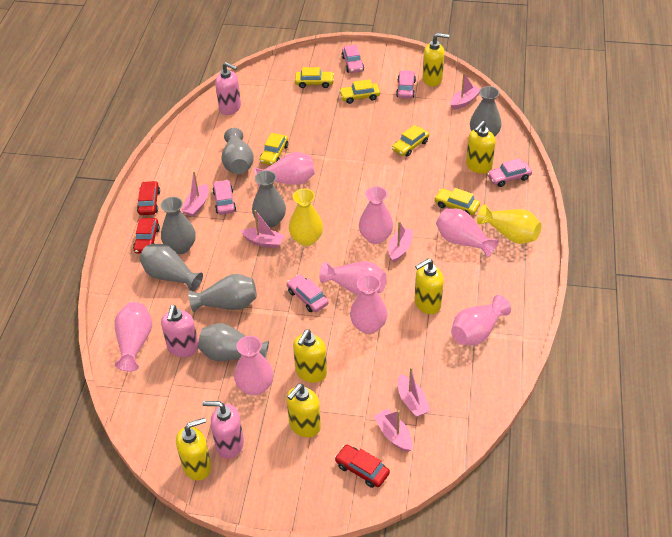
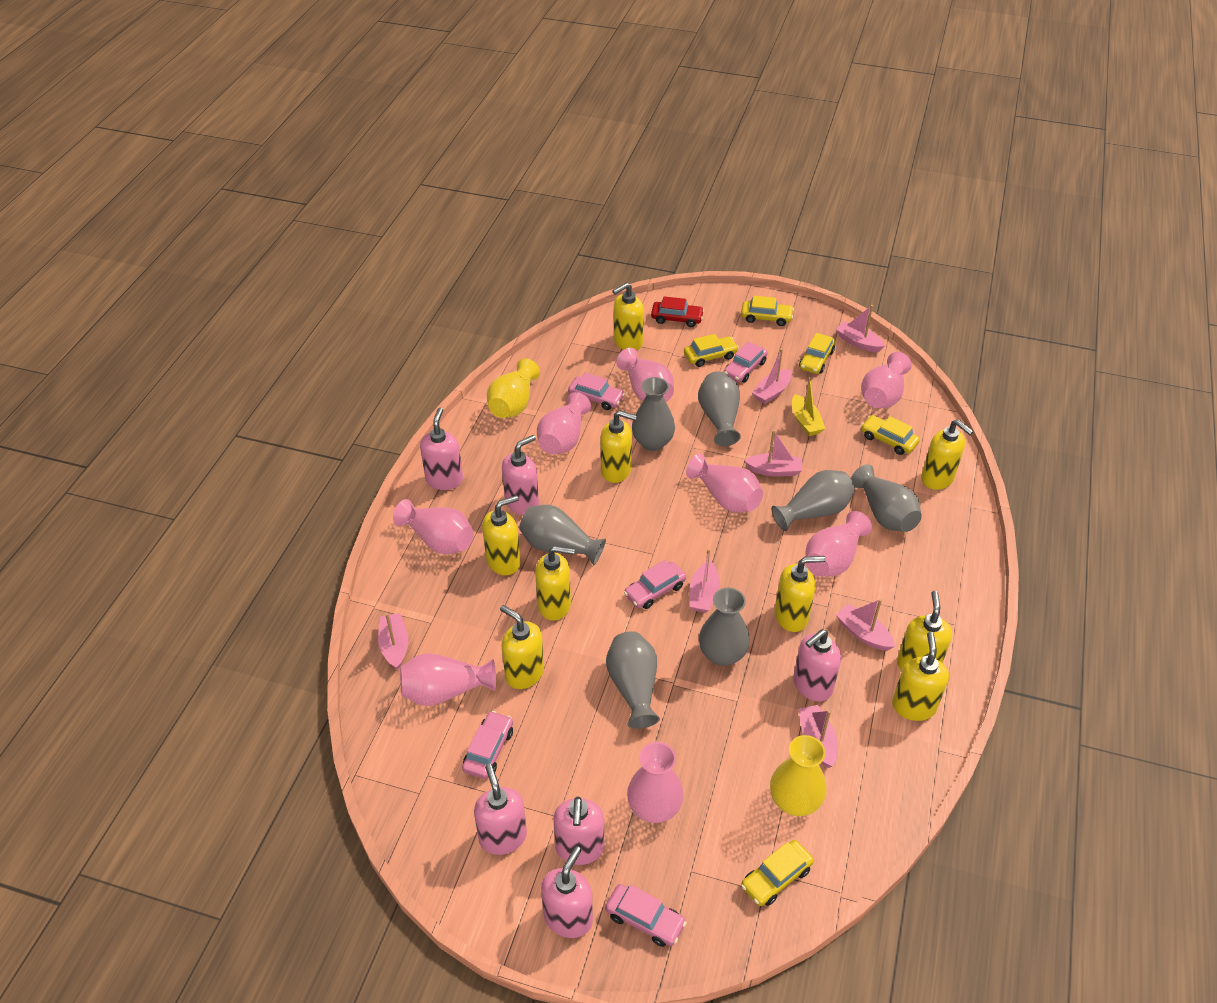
pink boat: 6 -> 7
pink soap dispenser: 3 -> 6
red car: 3 -> 1
yellow boat: 0 -> 1
yellow soap dispenser: 6 -> 9

